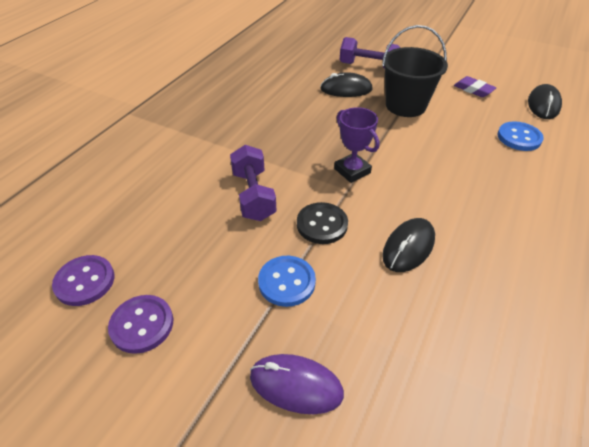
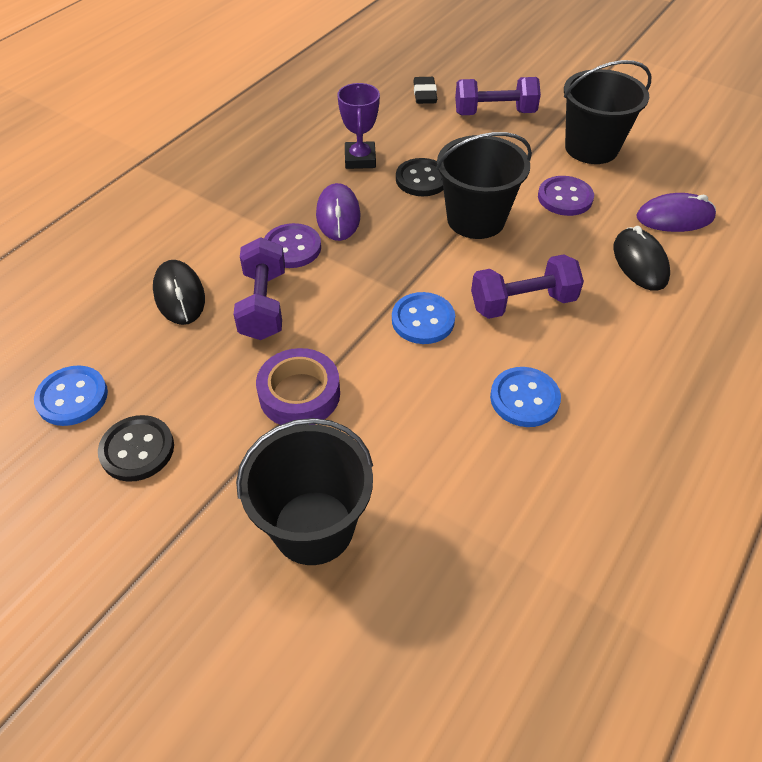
black bucket: 1 -> 3
black button: 1 -> 2
black eraser: 0 -> 1
black mouse: 3 -> 2
blue button: 2 -> 3
purple dumbbell: 2 -> 3
purple eraser: 1 -> 0
purple mouse: 1 -> 2
purple tape: 0 -> 1

